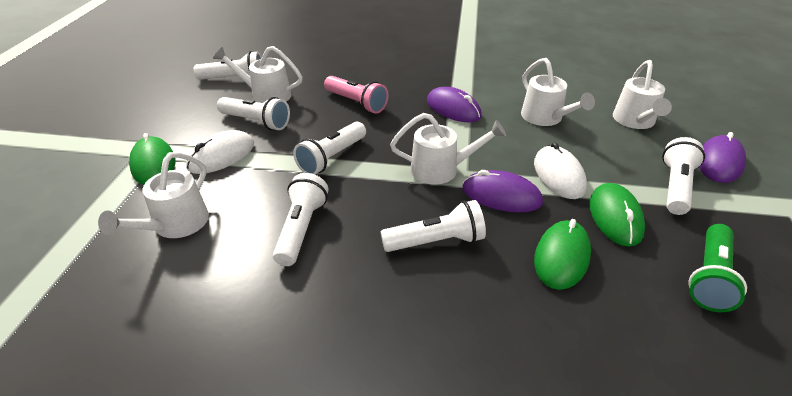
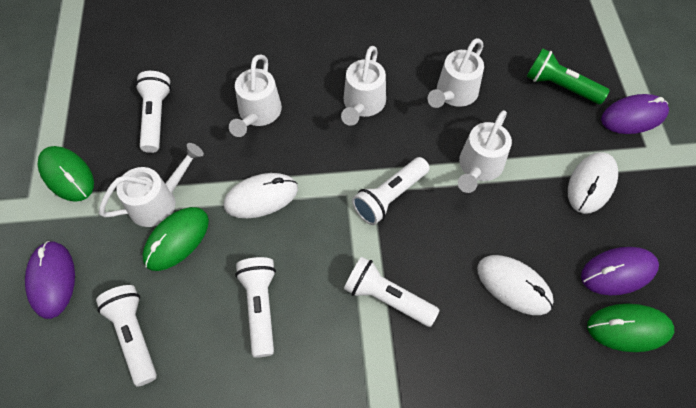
pink flashlight: 1 -> 0
white flashlight: 6 -> 5
white mouse: 2 -> 3

